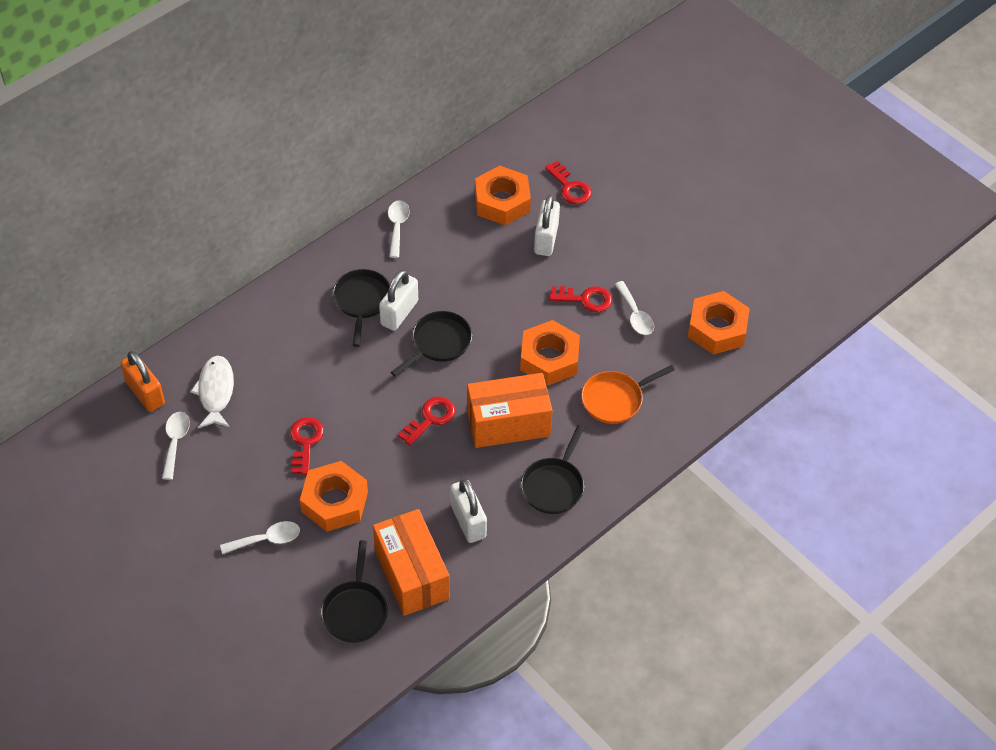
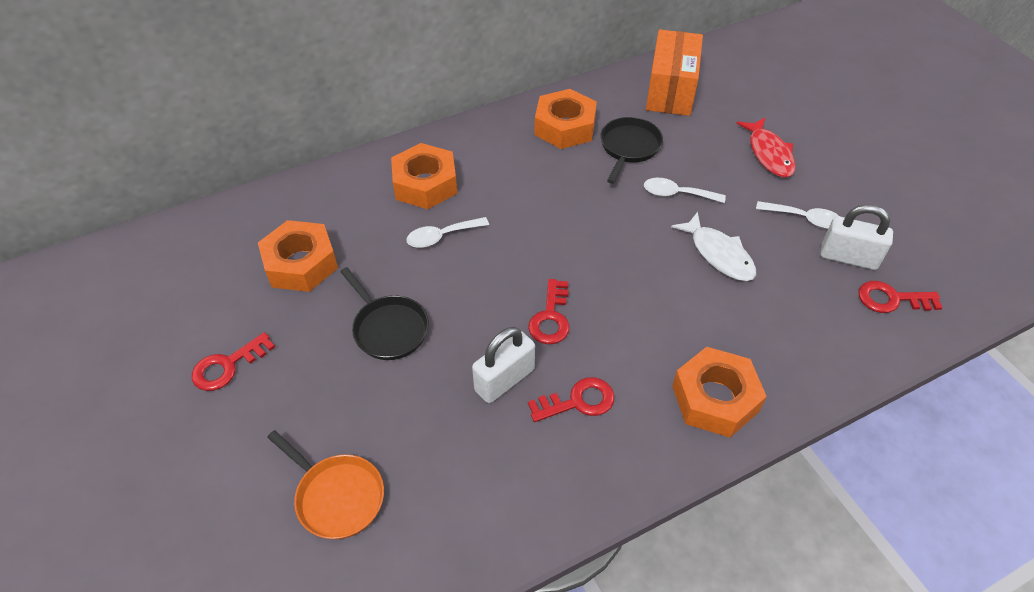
black pan: 4 -> 2
orange box: 2 -> 1
orange padlock: 1 -> 0
red fish: 0 -> 1
white padlock: 3 -> 2
white spoon: 4 -> 3

